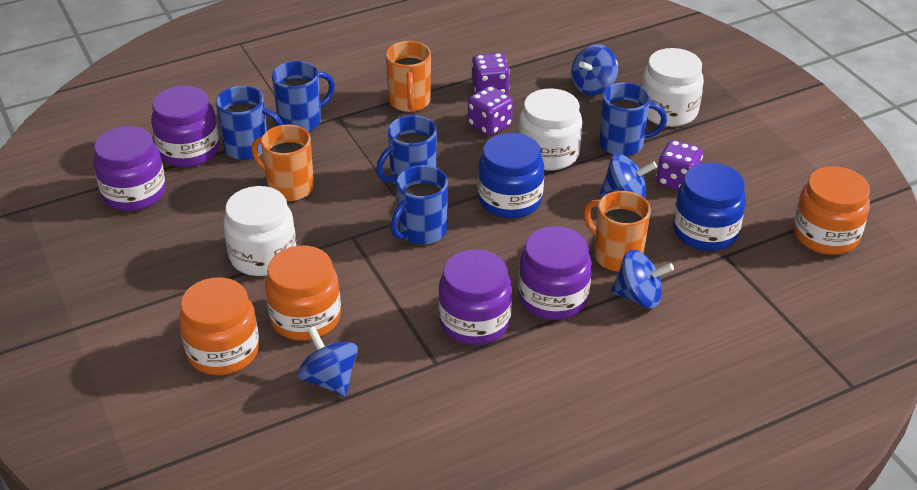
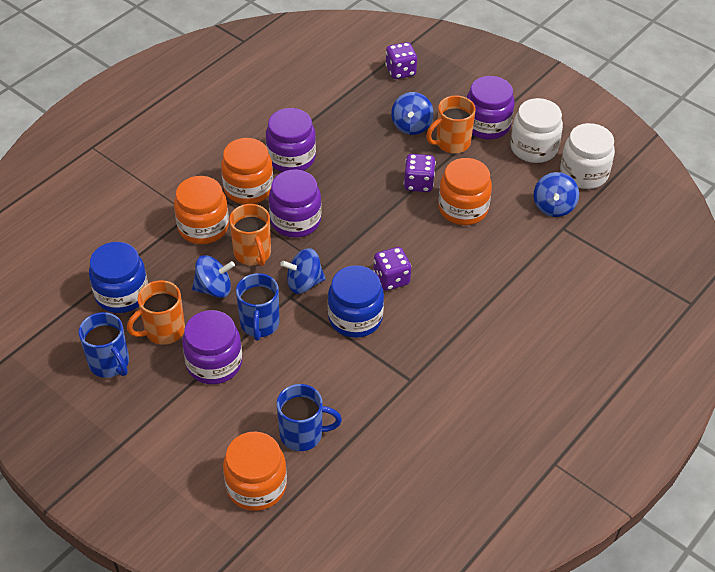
blue mug: 5 -> 3
orange jar: 3 -> 4
white jar: 3 -> 2

